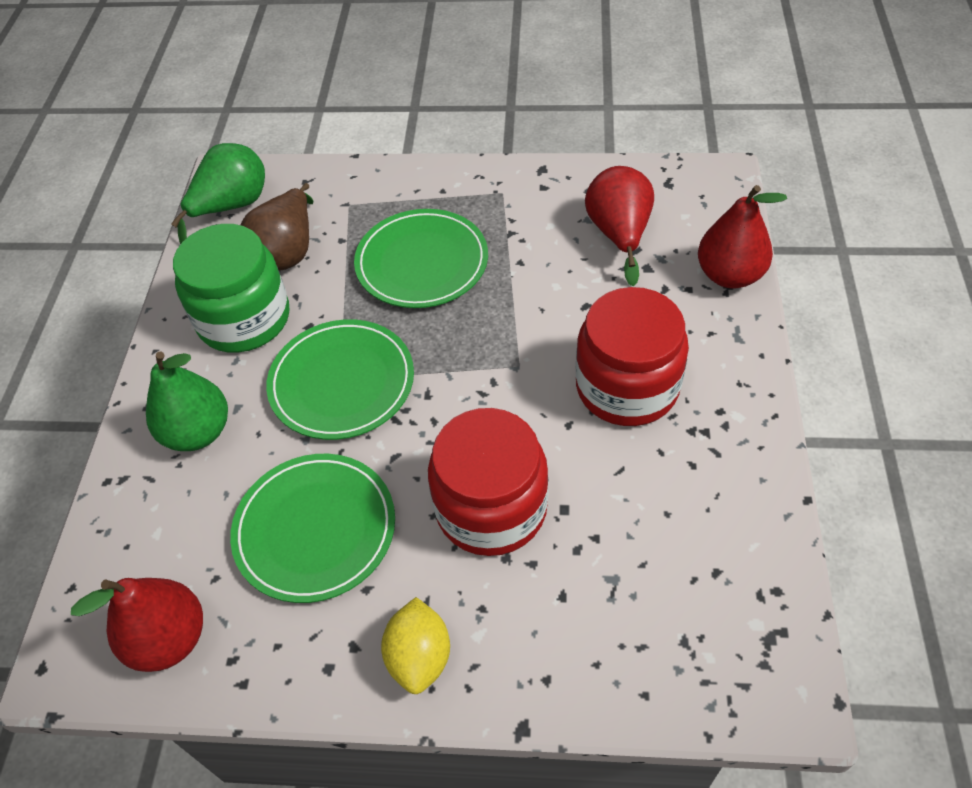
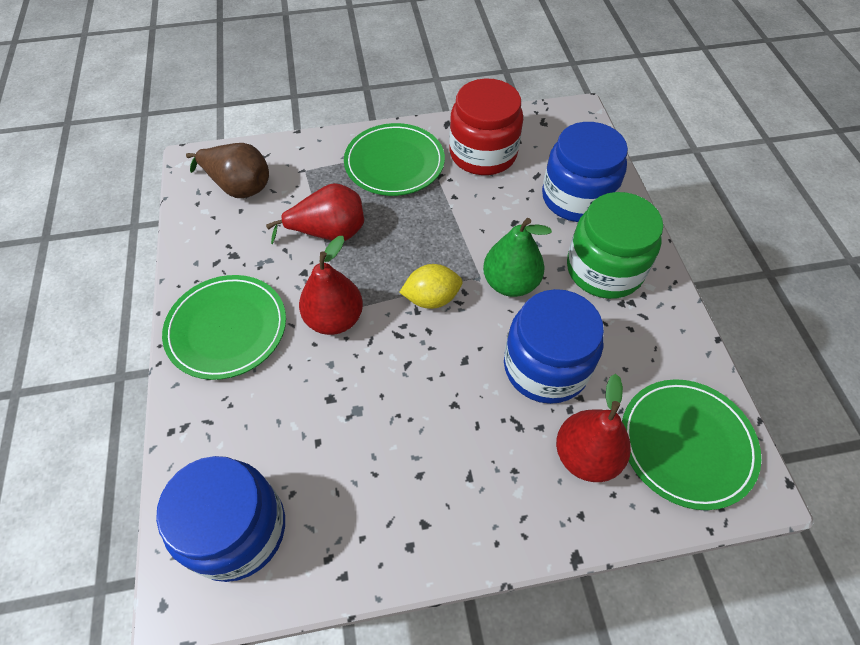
blue jar: 0 -> 3
green pear: 2 -> 1
red jar: 2 -> 1

